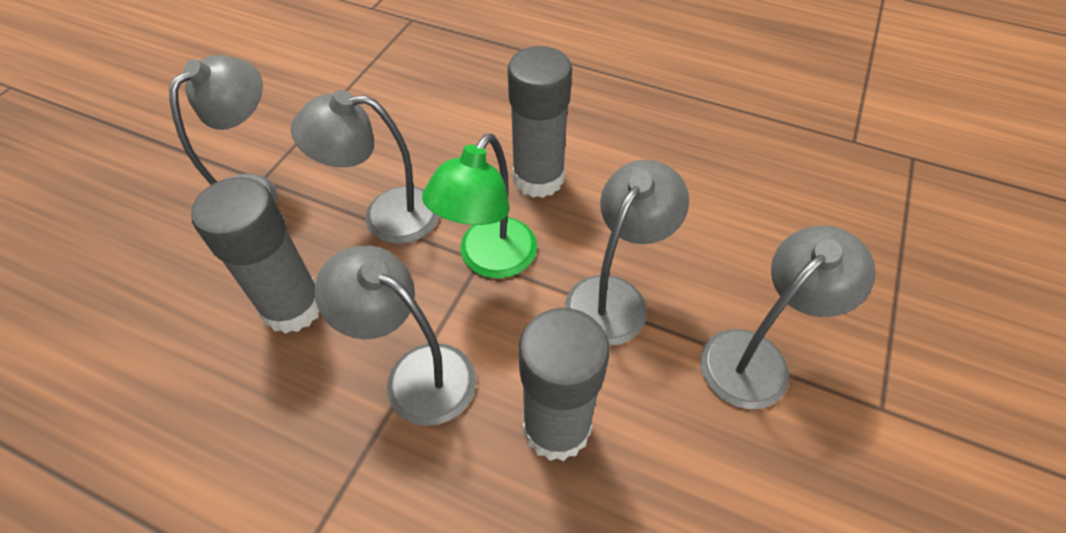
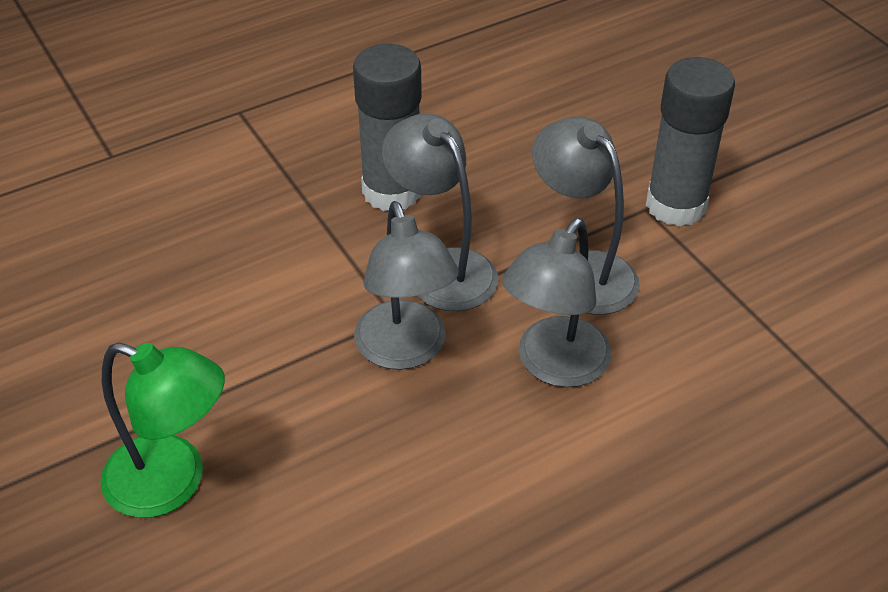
grey glue stick: 3 -> 2
grey lamp: 5 -> 4

